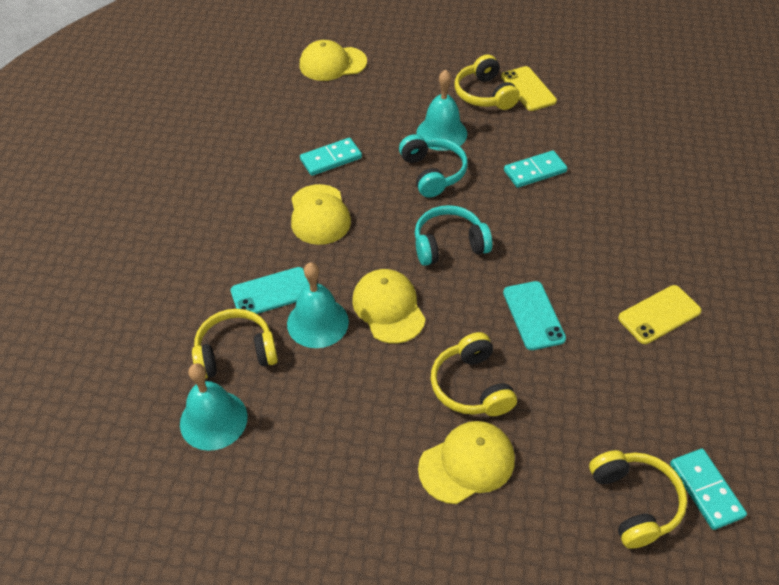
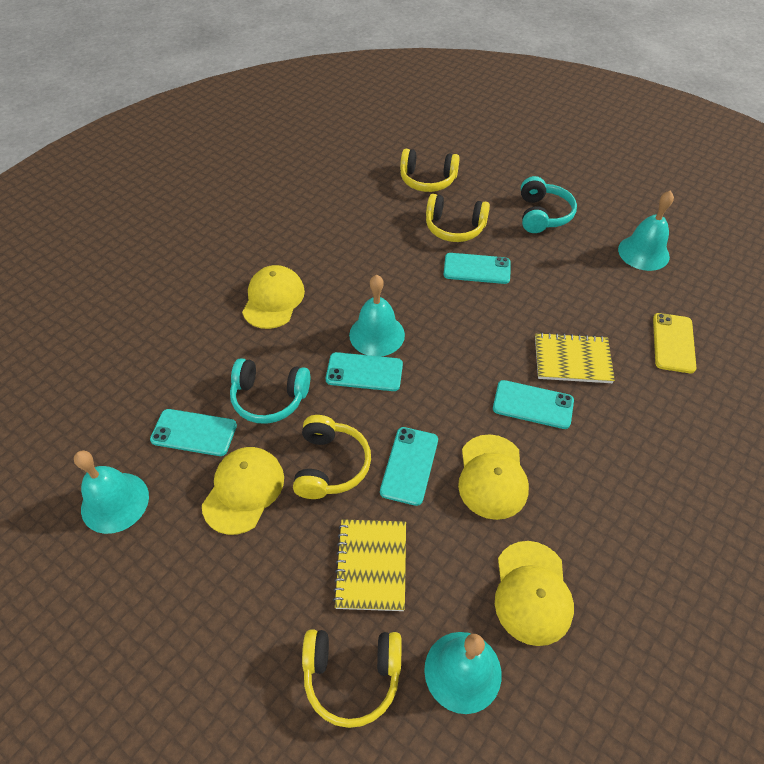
turquoise bell: 3 -> 4
turquoise domino: 3 -> 0
turquoise phone: 2 -> 5
yellow notebook: 0 -> 2
yellow phone: 2 -> 1

